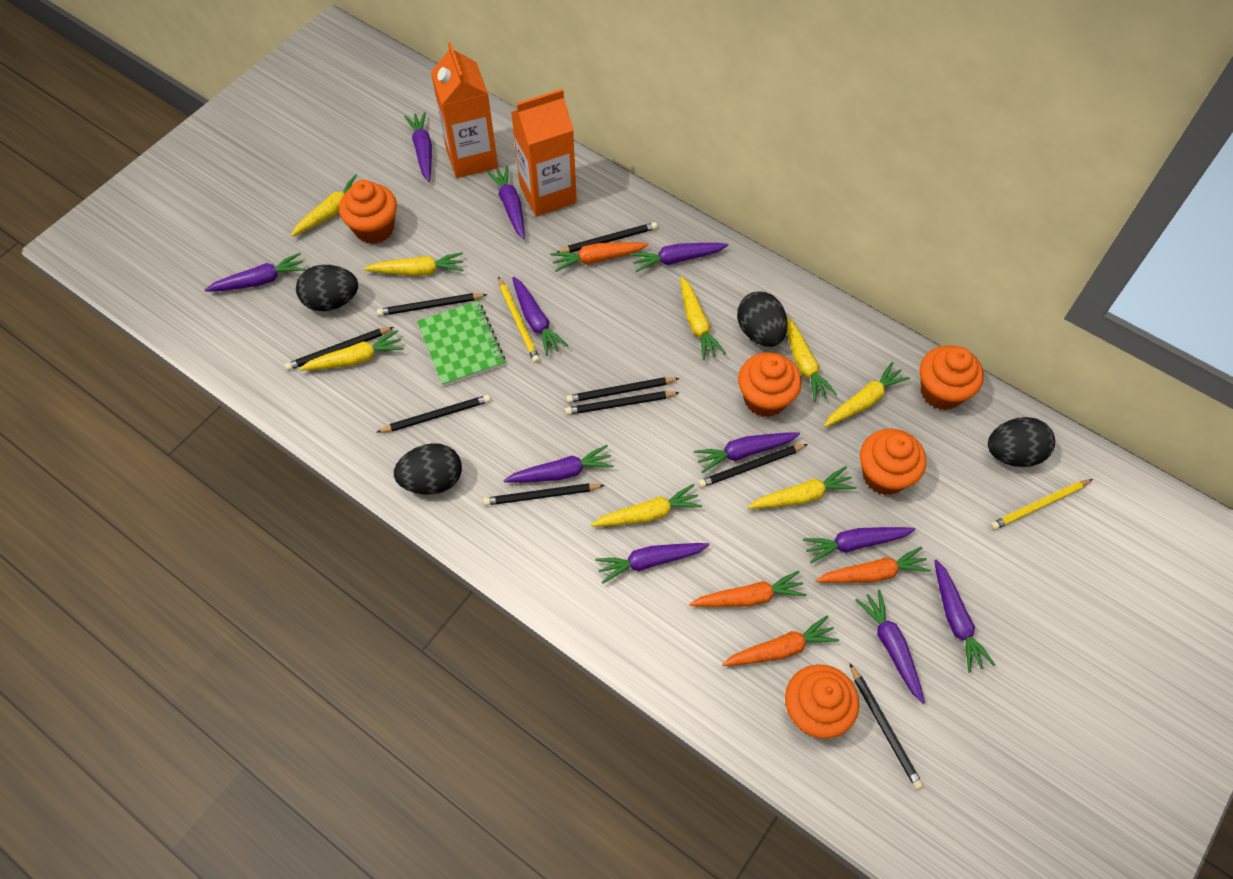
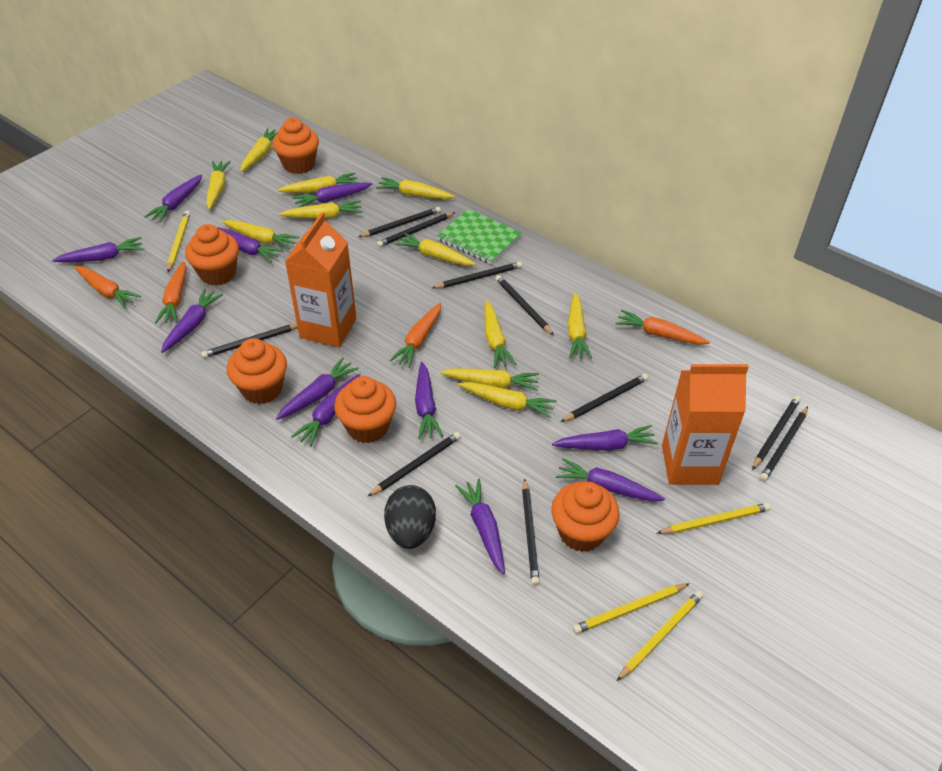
black egg: 4 -> 1
black pencil: 9 -> 10
yellow carrot: 8 -> 11
yellow pencil: 2 -> 4

